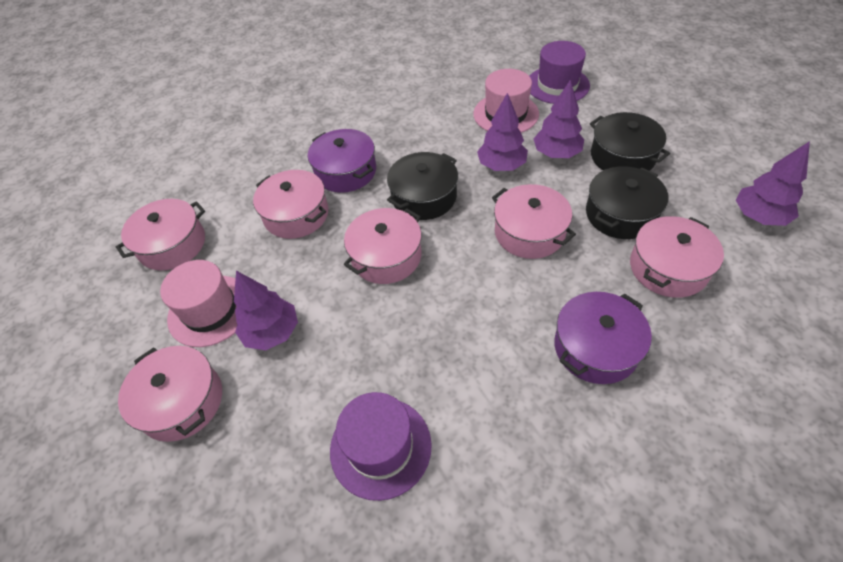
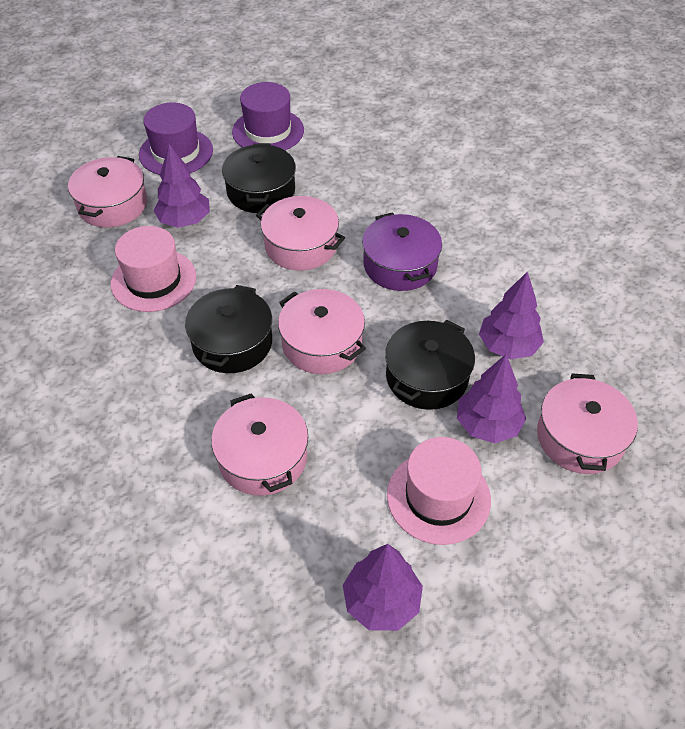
pink pot: 6 -> 5
purple pot: 2 -> 1

